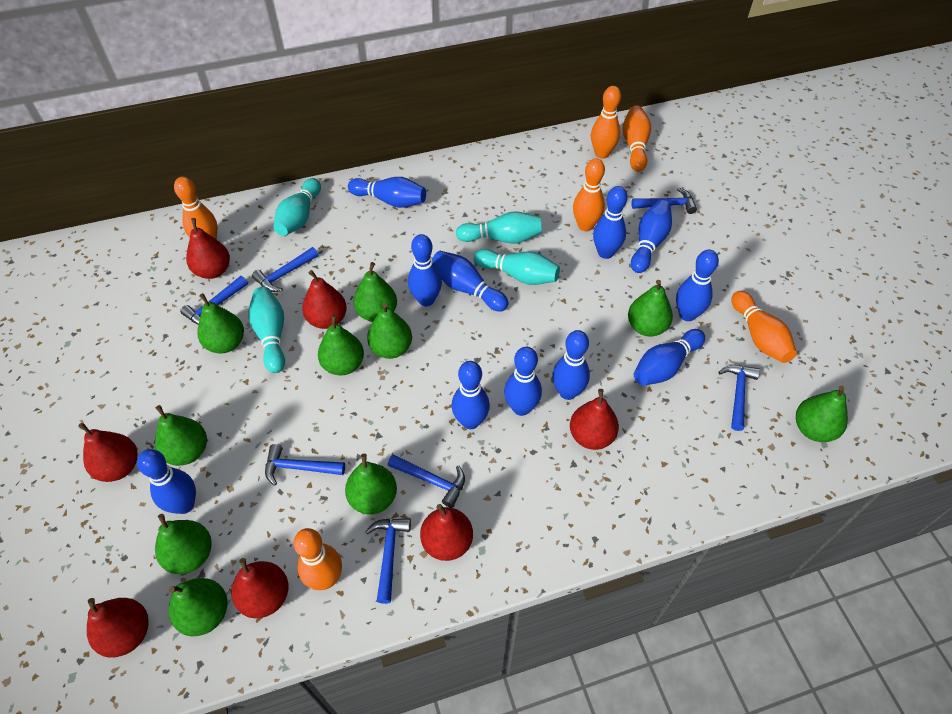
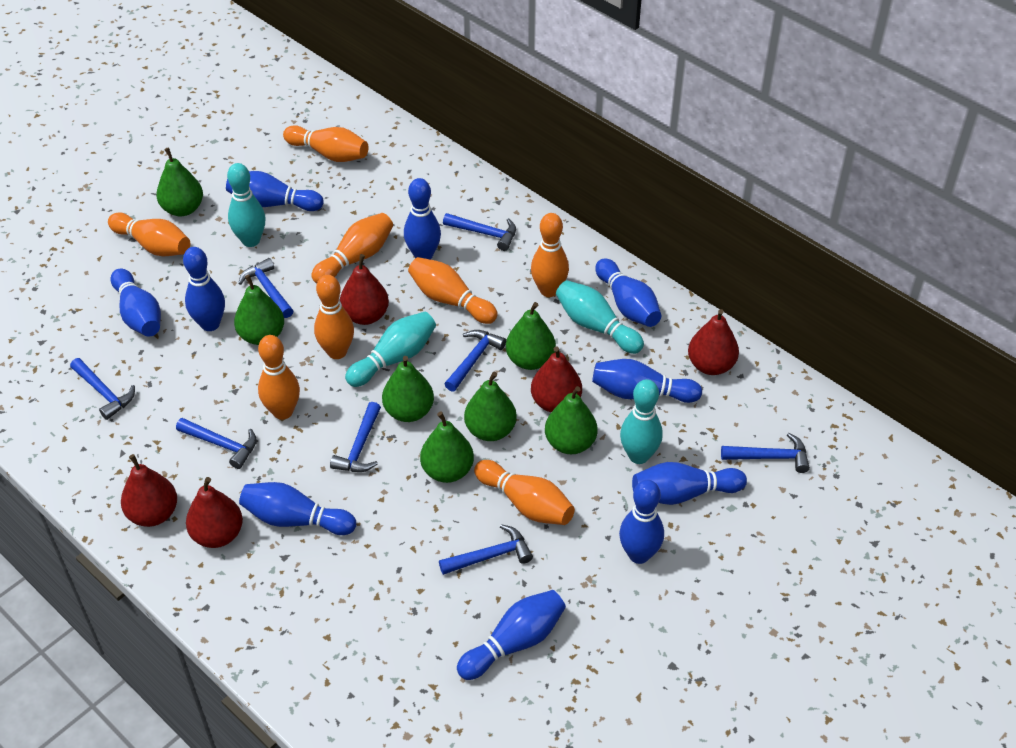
blue bowling pin: 11 -> 10
blue hammer: 7 -> 8
green pear: 10 -> 7
orange bowling pin: 6 -> 8
red pear: 7 -> 5

